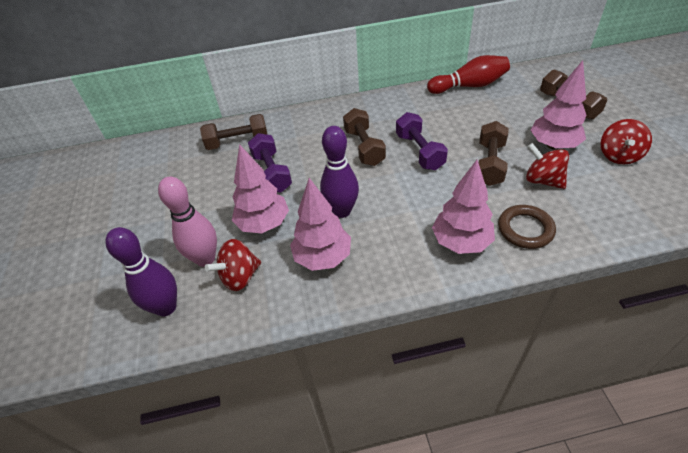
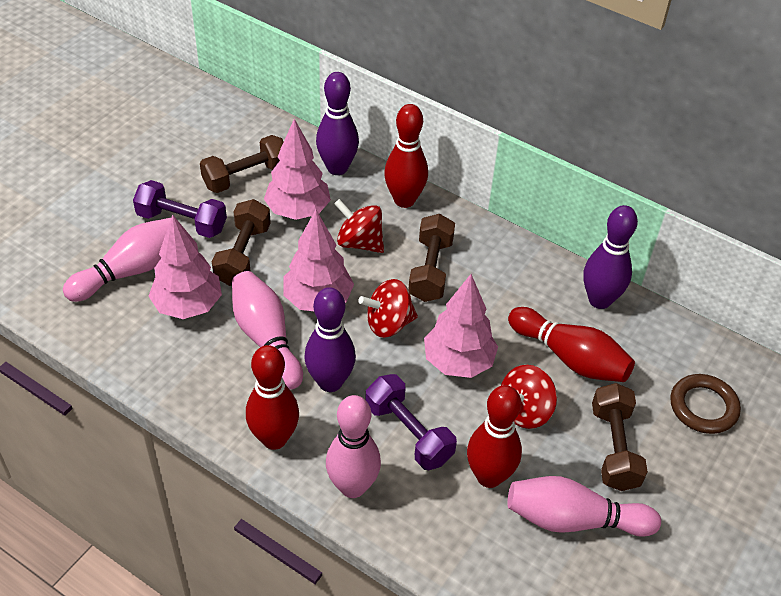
pink bowling pin: 1 -> 4
purple bowling pin: 2 -> 3
red bowling pin: 1 -> 4

